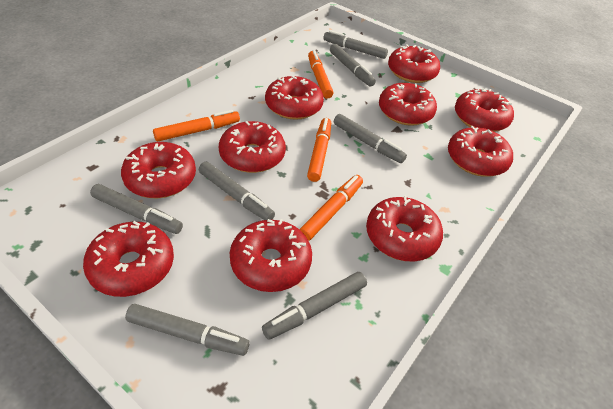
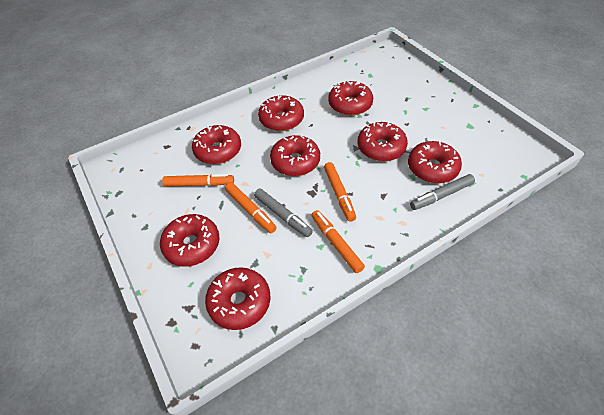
grey marker: 7 -> 2
red donut: 10 -> 8

